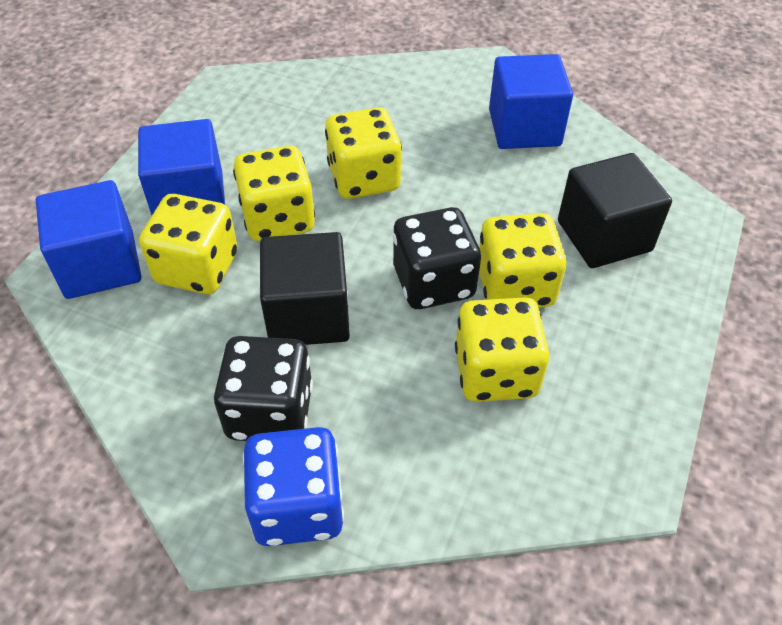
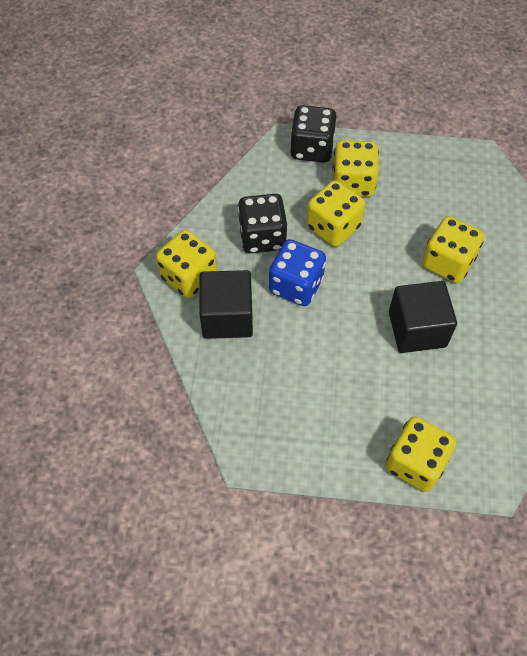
blue cube: 3 -> 0

